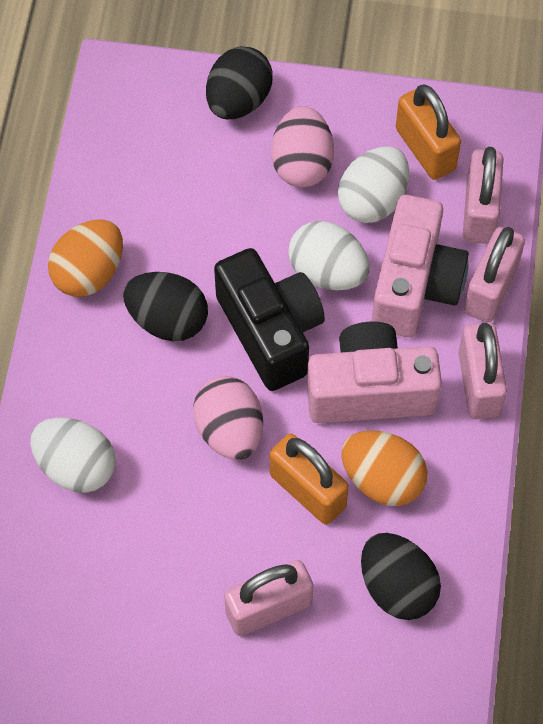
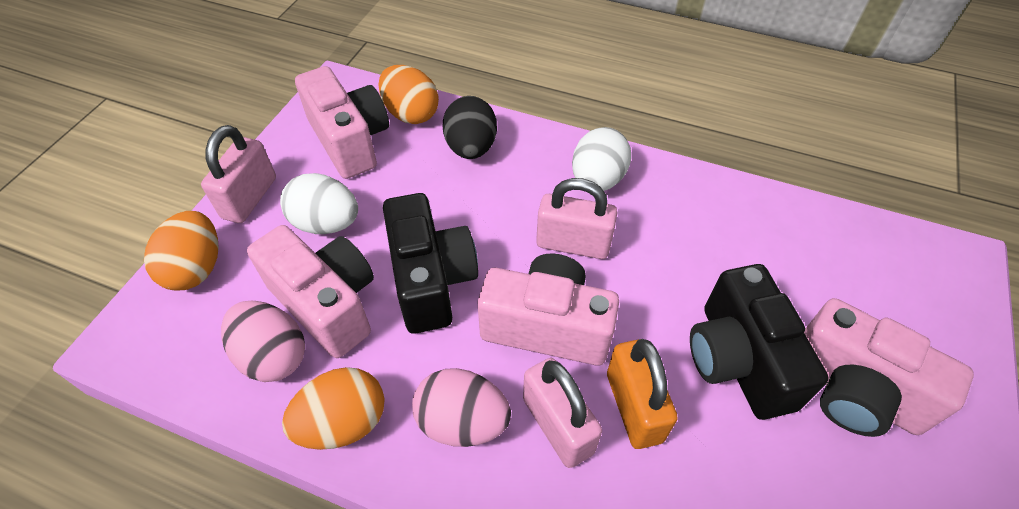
black camera: 1 -> 2
black egg: 3 -> 1
orange egg: 2 -> 3
orange padlock: 2 -> 1
pink camera: 2 -> 4
pink padlock: 4 -> 3
white egg: 3 -> 2

